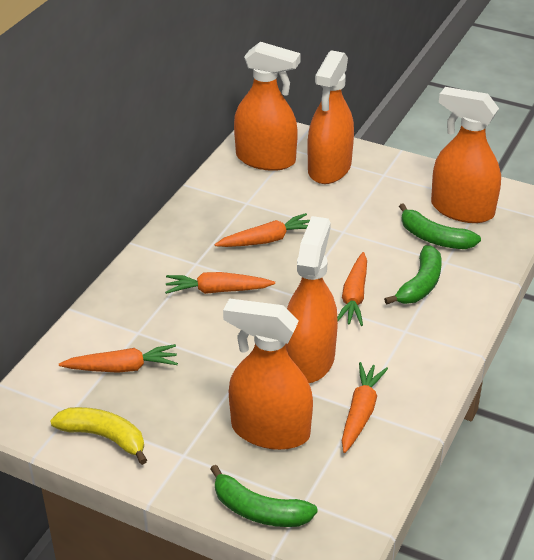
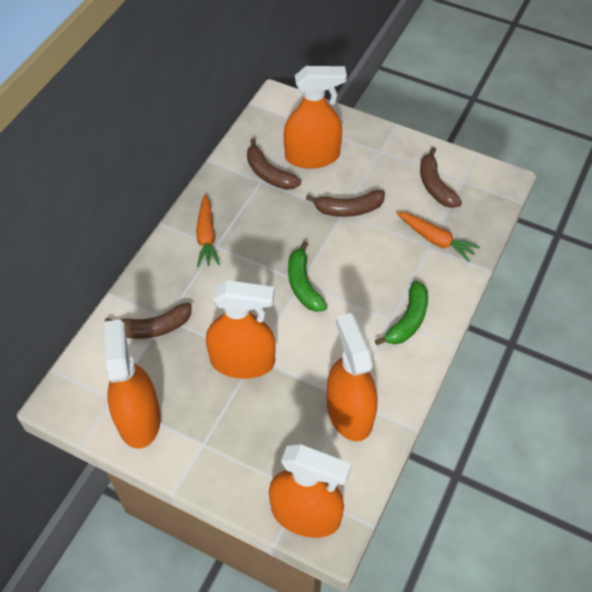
brown banana: 0 -> 4
green banana: 3 -> 2
orange carrot: 5 -> 2
yellow banana: 1 -> 0

